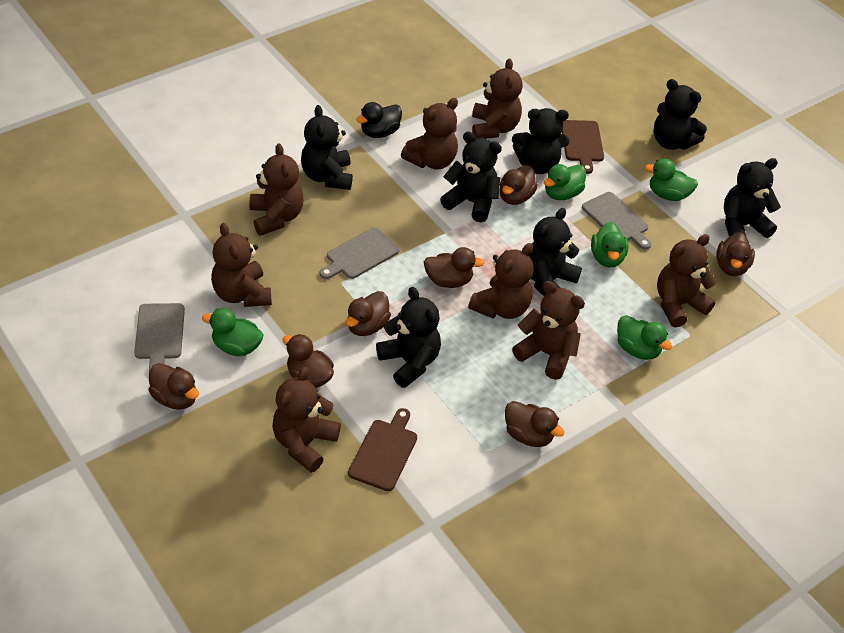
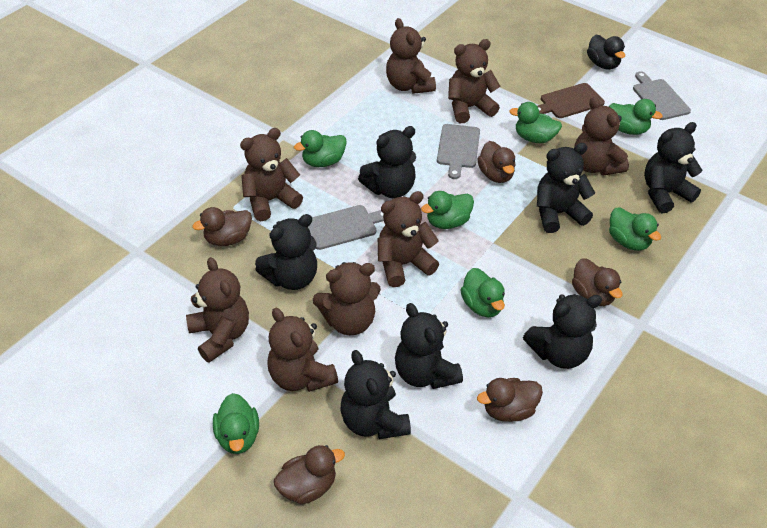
brown cutting board: 2 -> 1
brown duck: 7 -> 5
green duck: 5 -> 7

